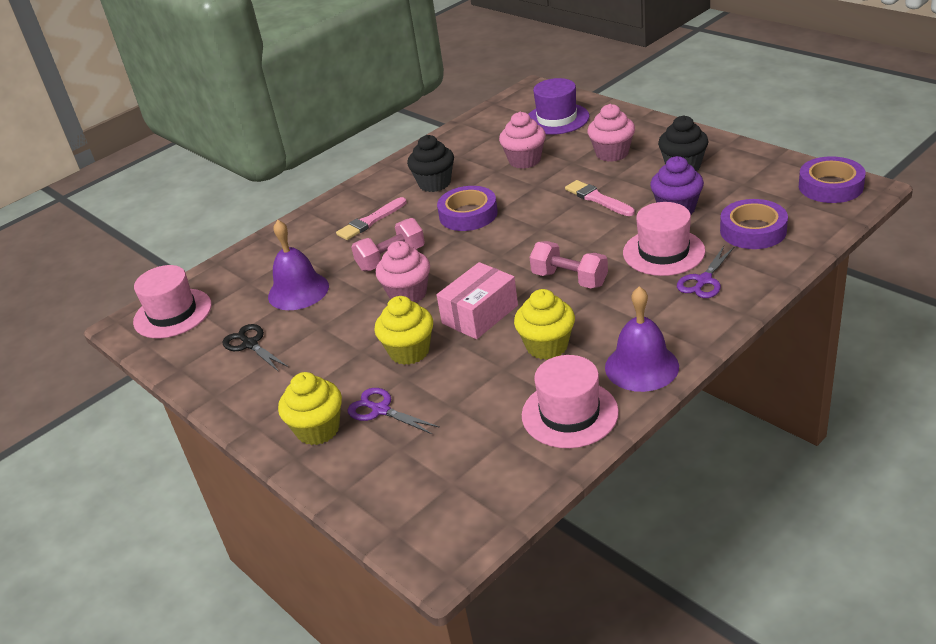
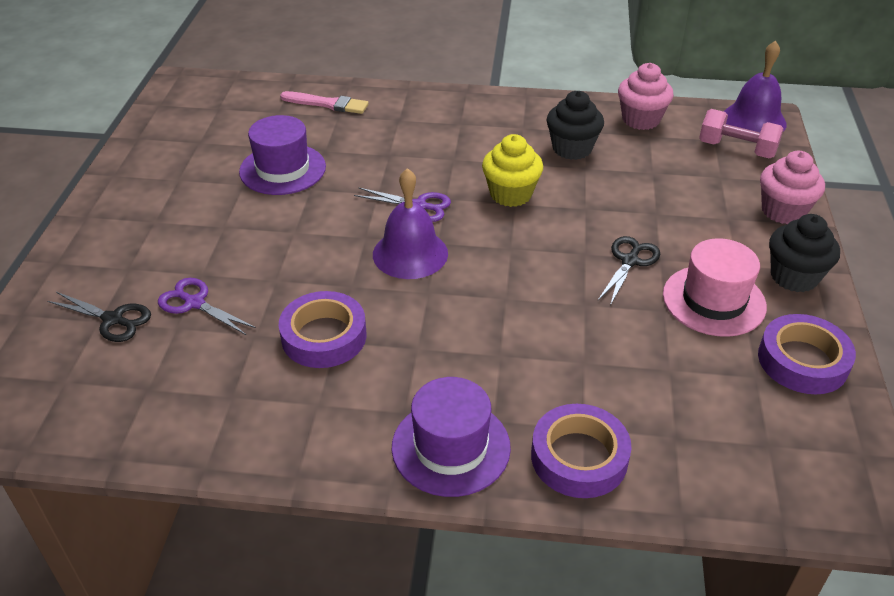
black scissors: 1 -> 2
pink box: 1 -> 0
pink brush: 2 -> 1
pink cupcake: 3 -> 2
pink dumbbell: 2 -> 1
pink hat: 3 -> 1
purple cupcake: 1 -> 0
purple hat: 1 -> 2
yellow cupcake: 3 -> 1

